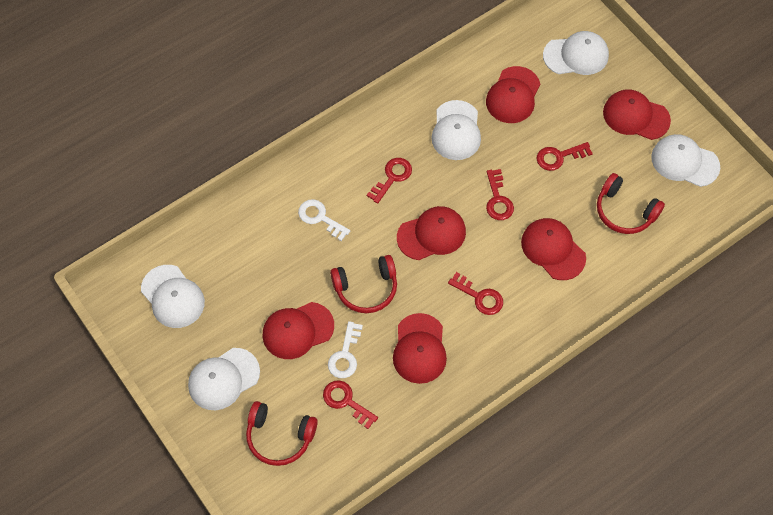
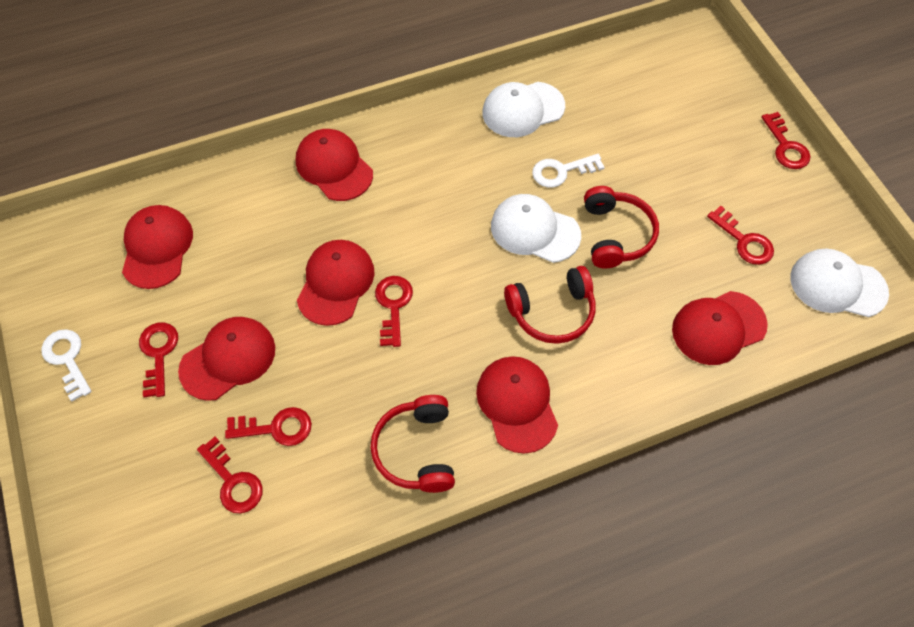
red key: 5 -> 6
white cap: 5 -> 3

